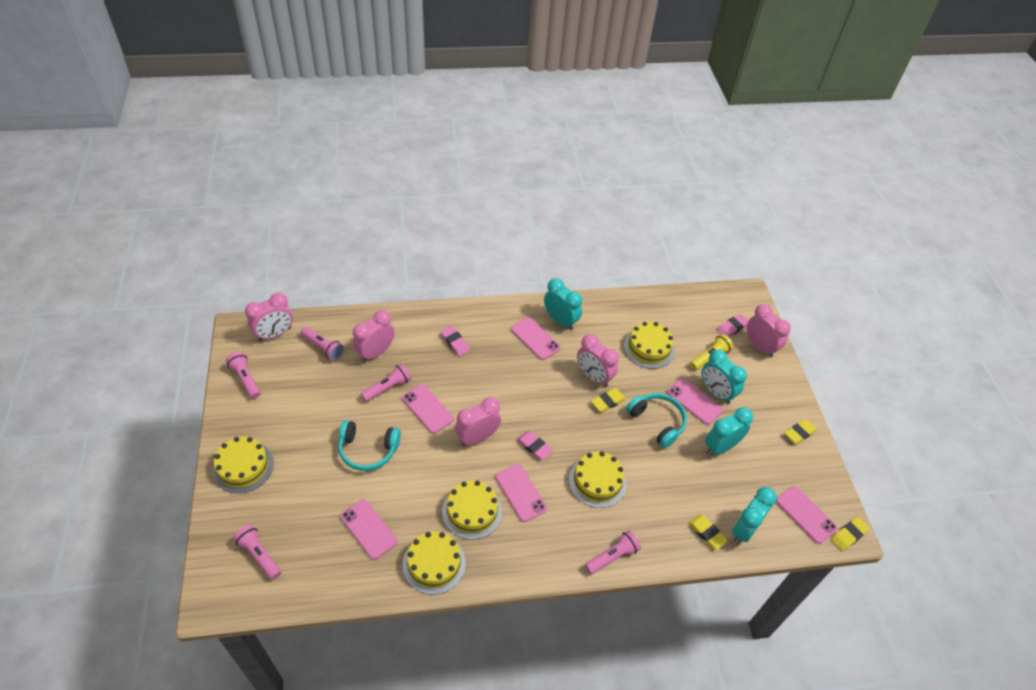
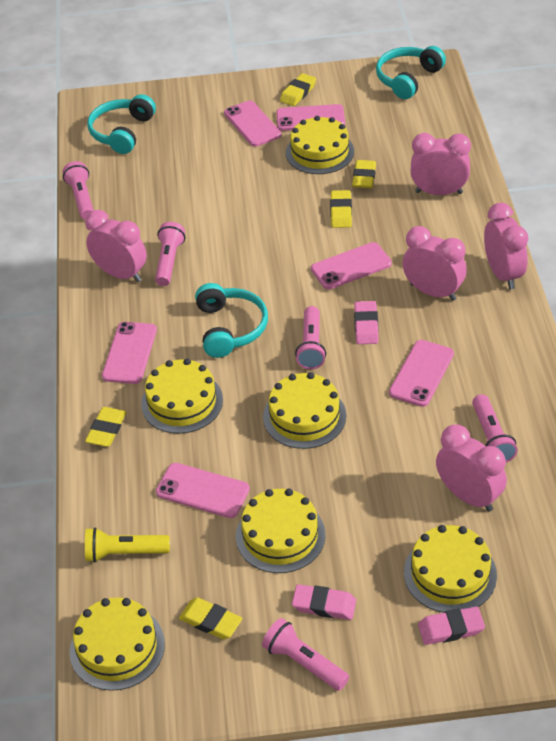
turquoise clock: 4 -> 0
turquoise headphones: 2 -> 3
yellow cake: 5 -> 6
yellow eraser: 4 -> 5

